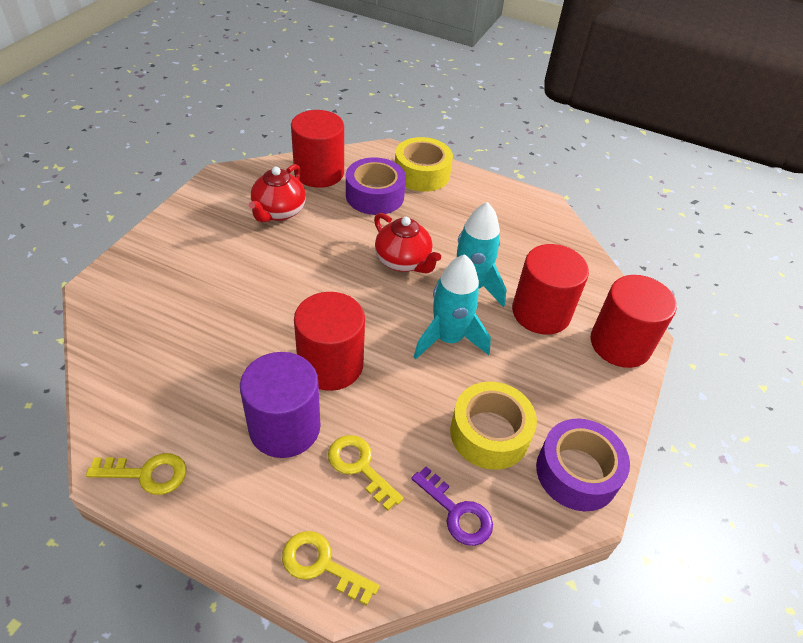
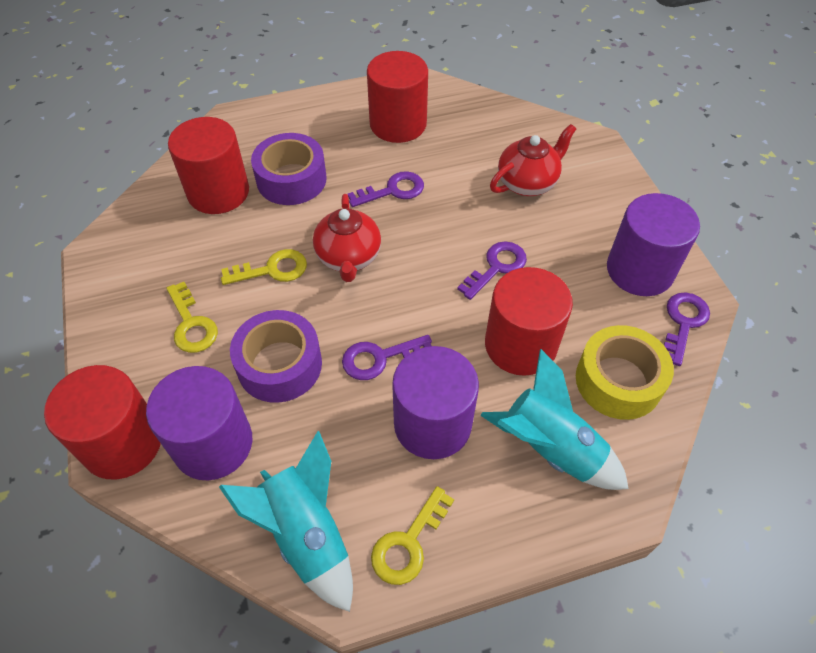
purple cylinder: 1 -> 3
purple key: 1 -> 4
yellow tape: 2 -> 1

